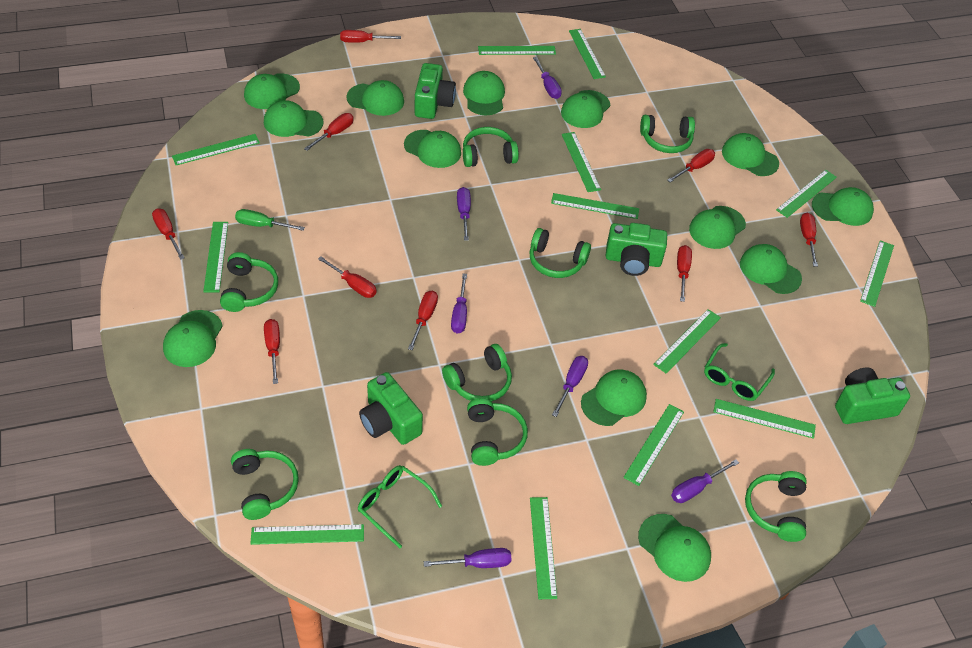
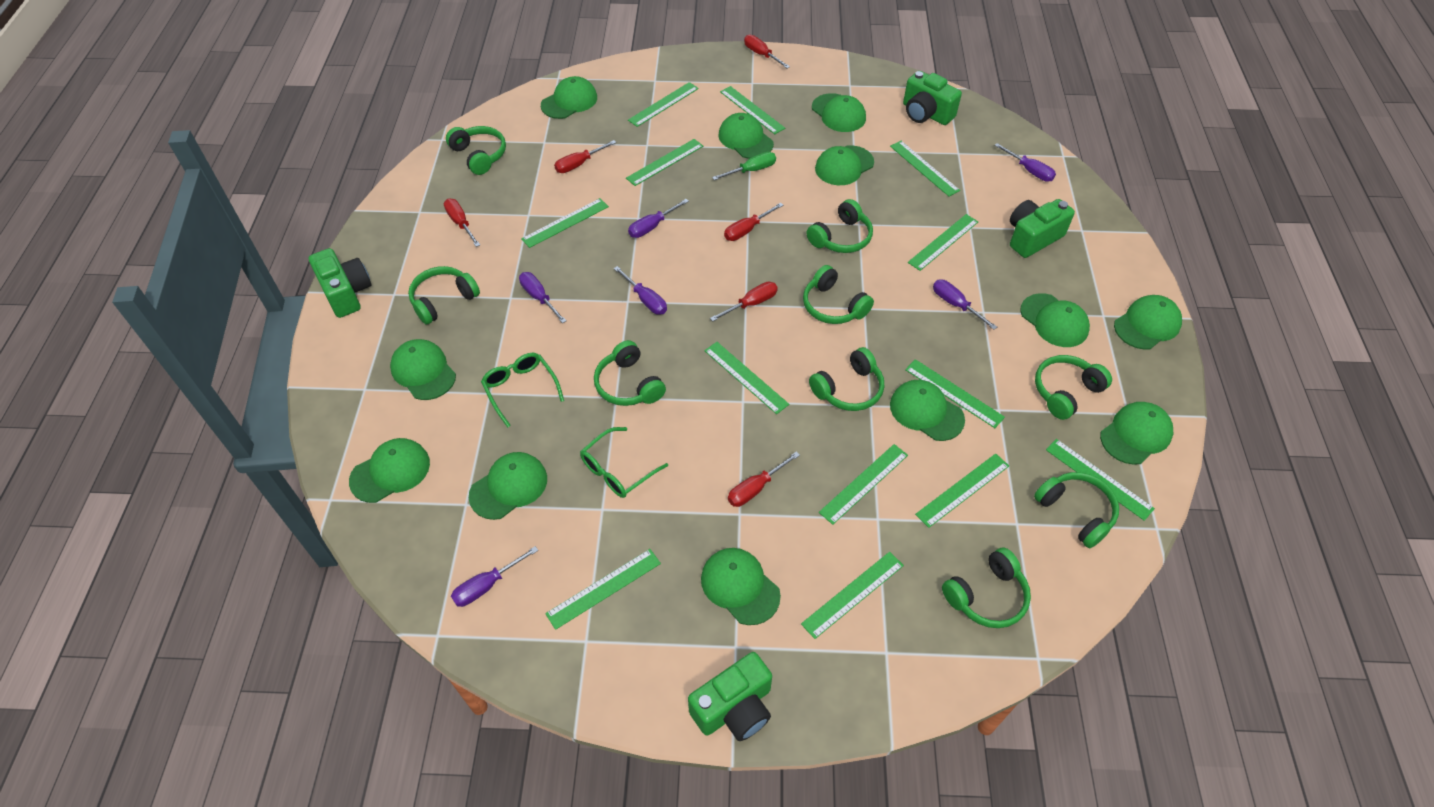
green cap: 13 -> 12
green headphones: 8 -> 9
red screwdriver: 9 -> 6

